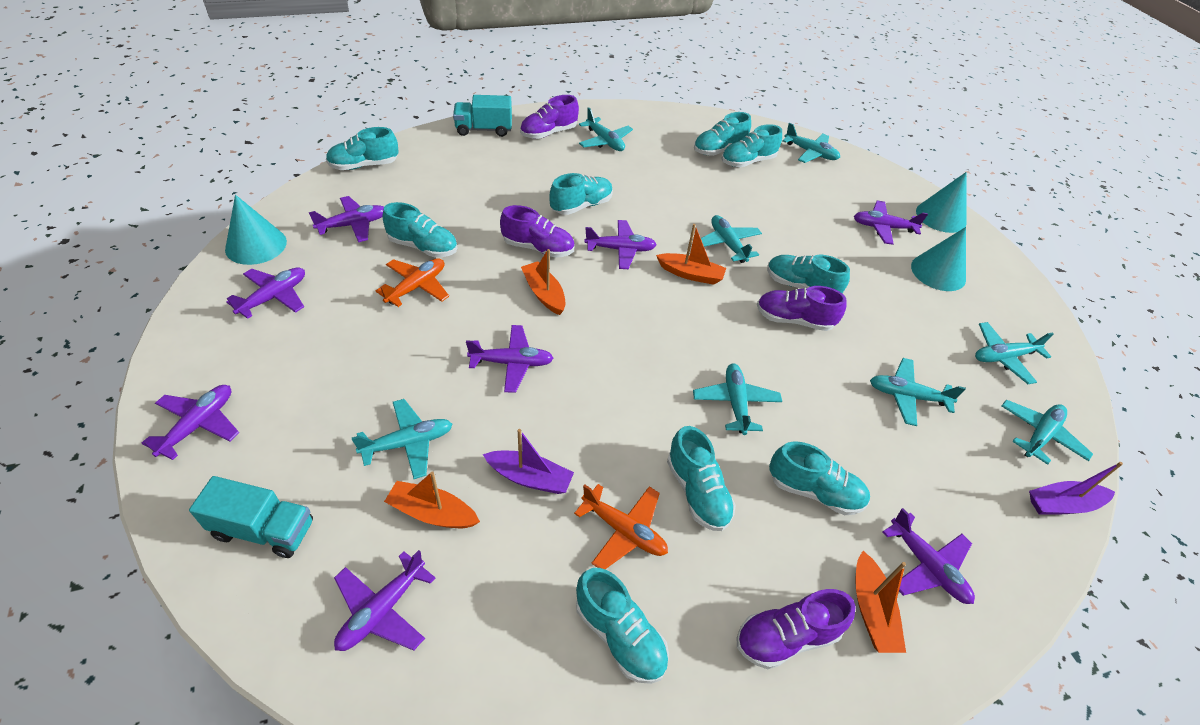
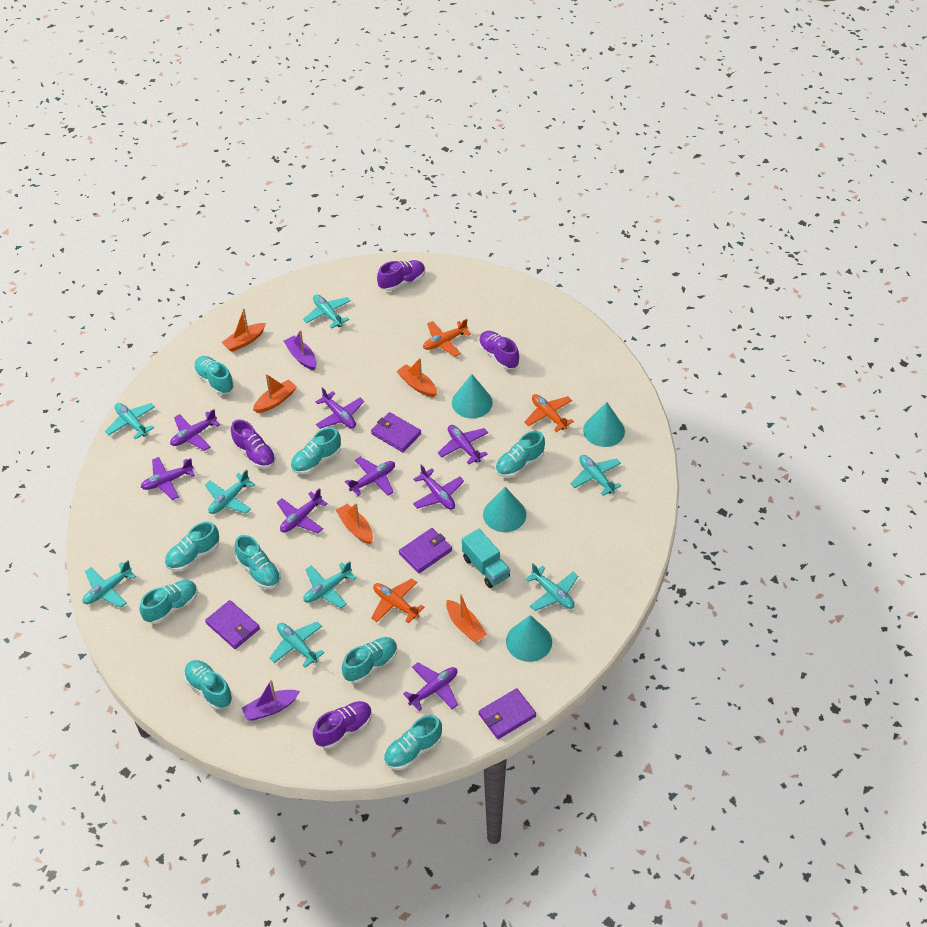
orange boat: 4 -> 5
orange plane: 2 -> 3
purple wallet: 0 -> 4
turquoise cone: 3 -> 4
turquoise truck: 2 -> 1

